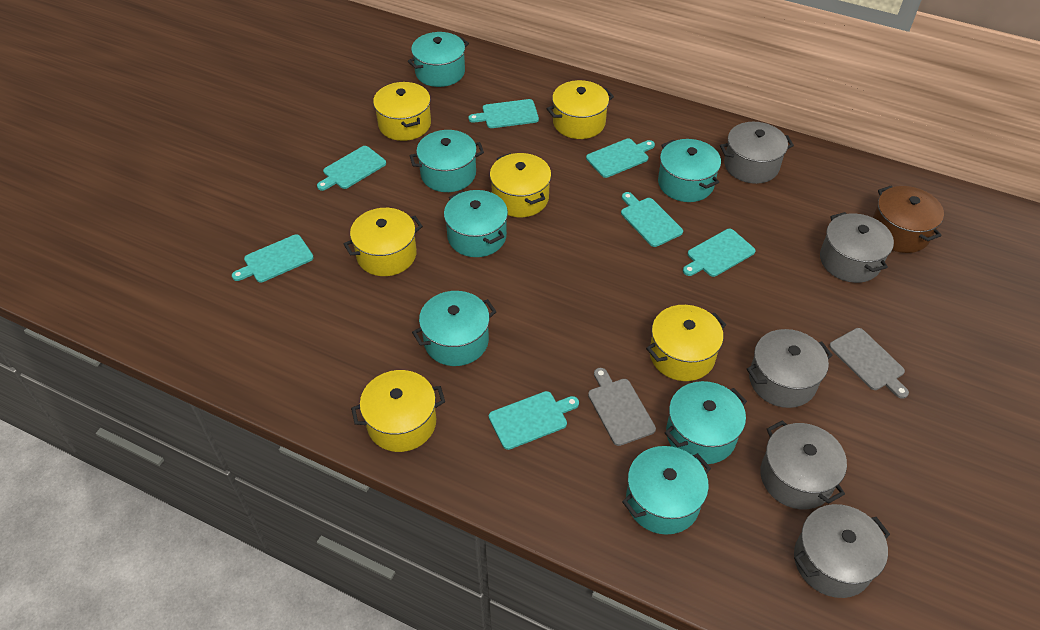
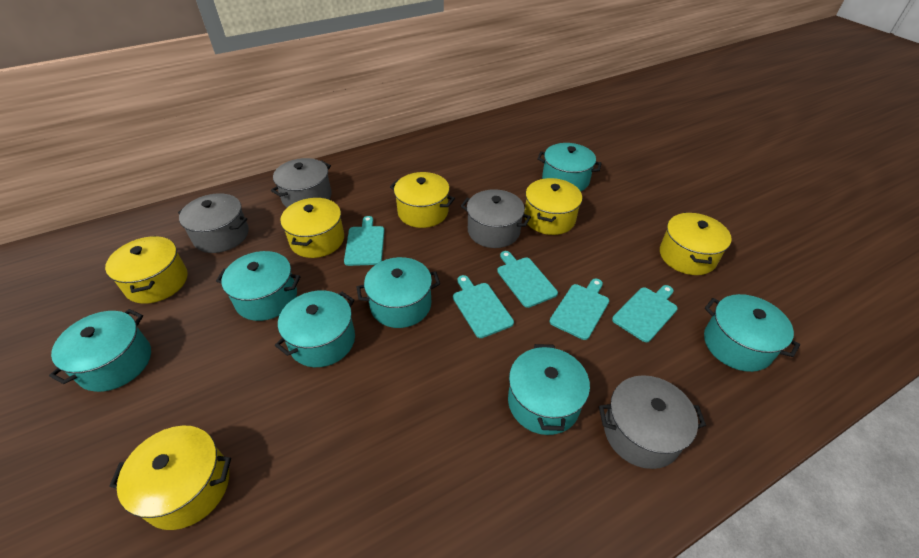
brown pot: 1 -> 0
grey cutting board: 2 -> 0
grey pot: 5 -> 4
turquoise cutting board: 7 -> 5

